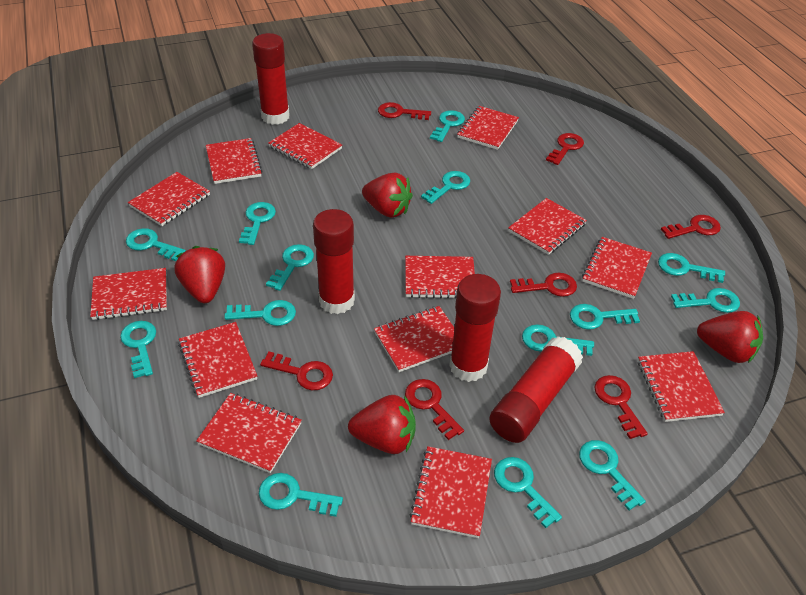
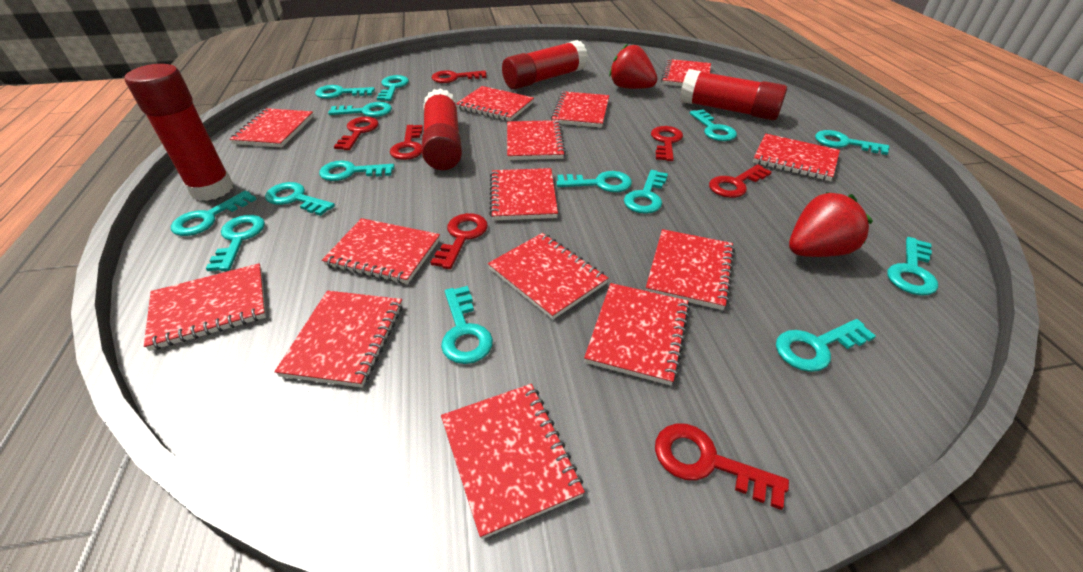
red notebook: 13 -> 14
red strawberry: 4 -> 2

